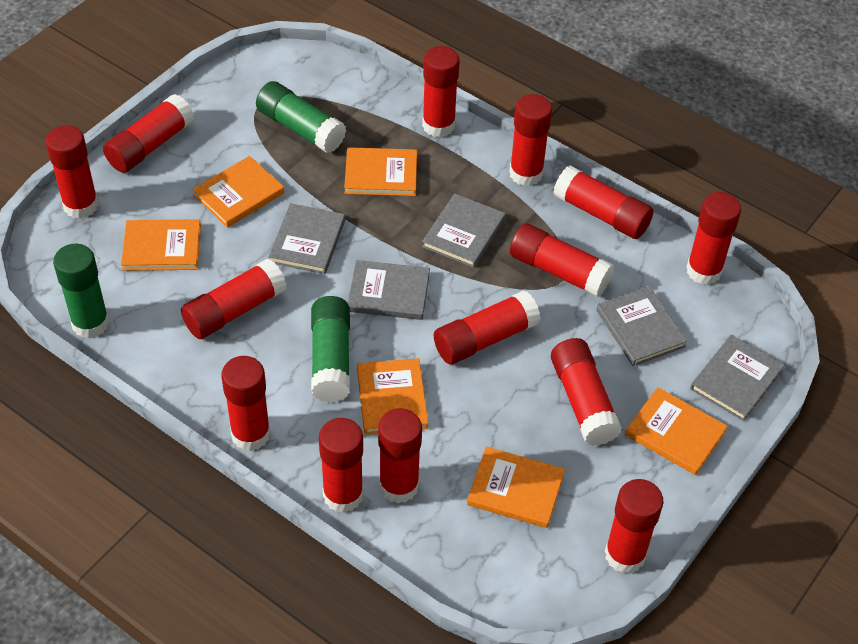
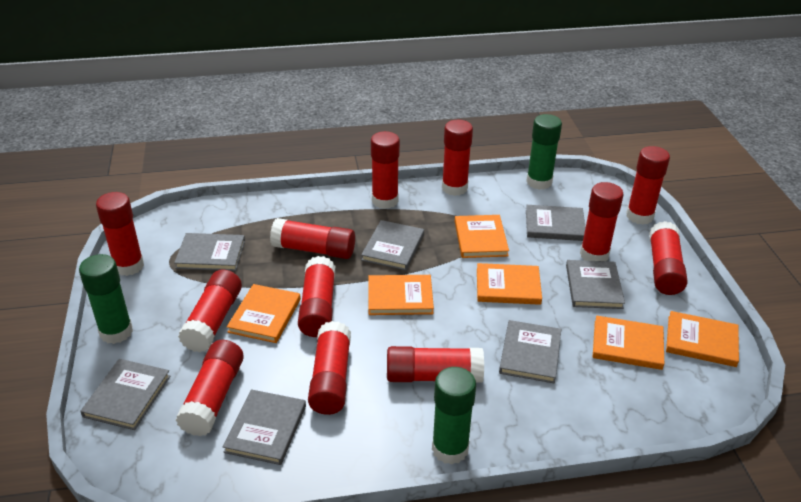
grey book: 5 -> 7
red glue stick: 14 -> 12

